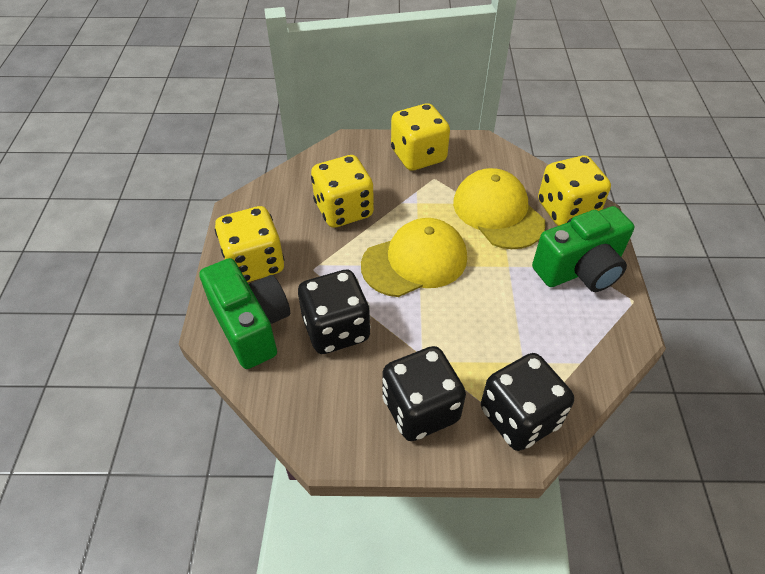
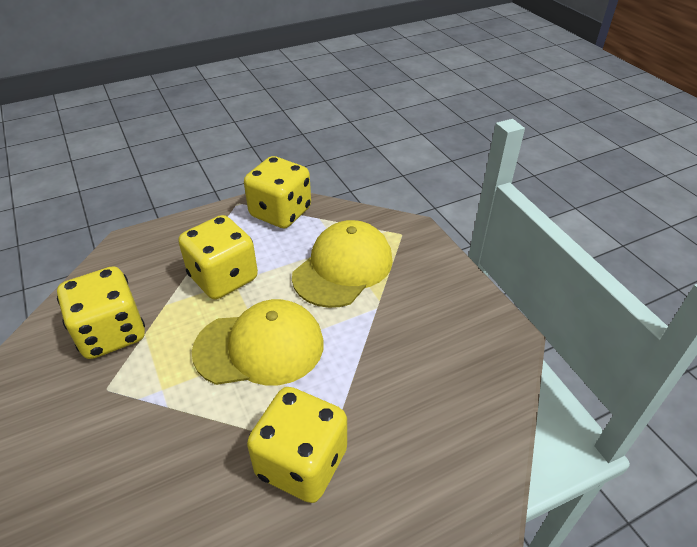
black dice: 3 -> 0
green camera: 2 -> 0

